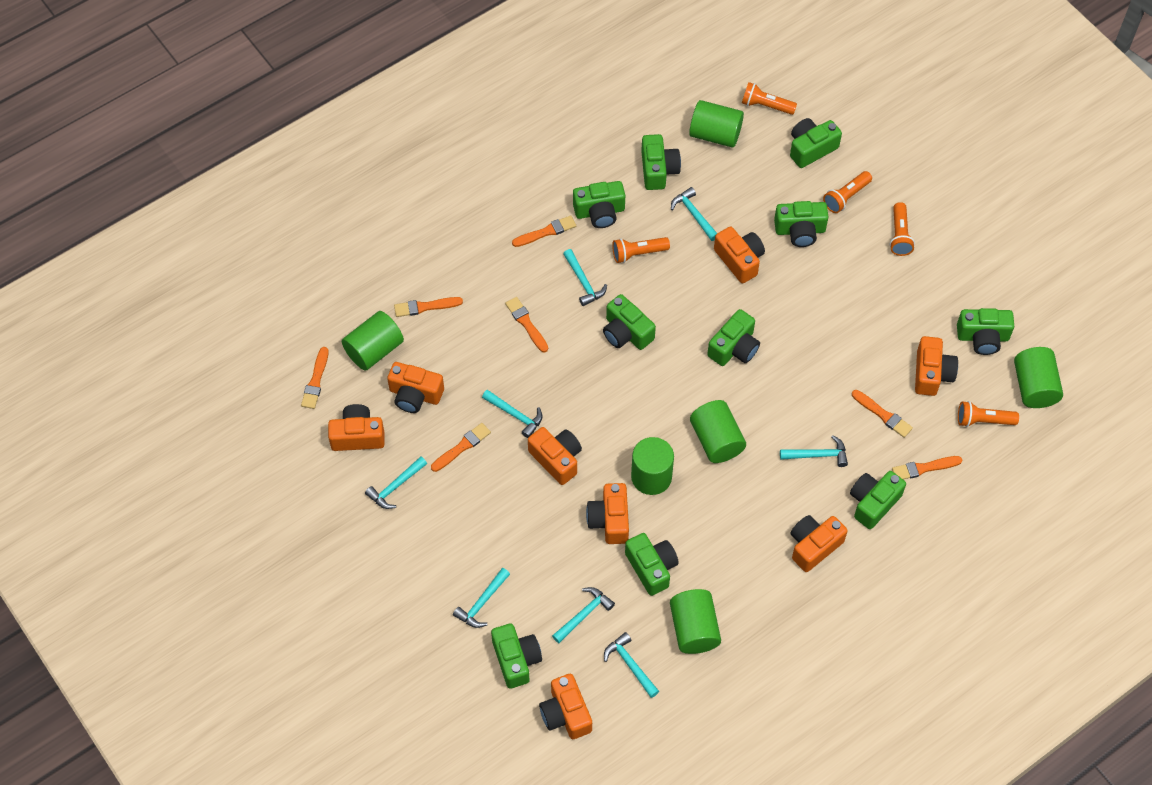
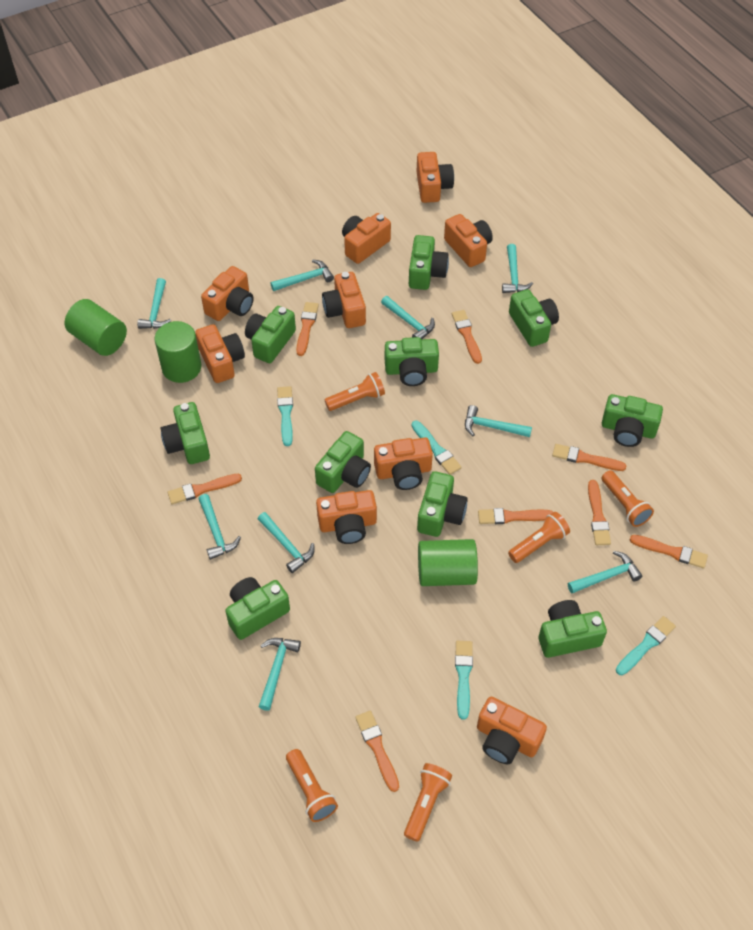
green cylinder: 6 -> 3
orange brush: 7 -> 8
orange camera: 8 -> 9
turquoise brush: 0 -> 4
turquoise hammer: 8 -> 9

